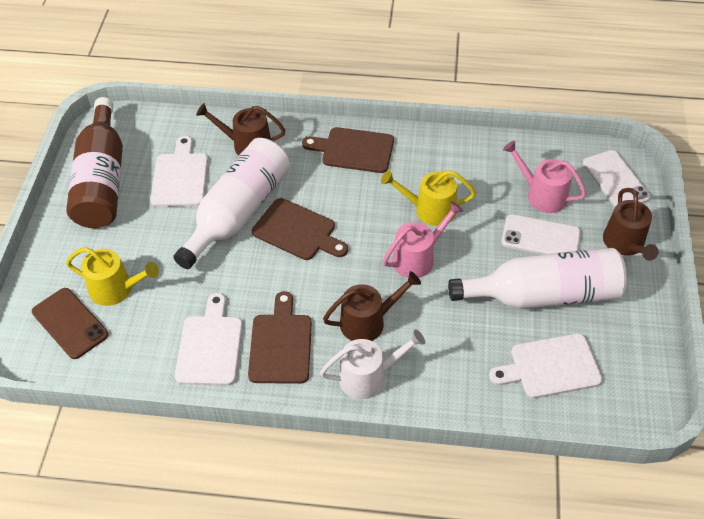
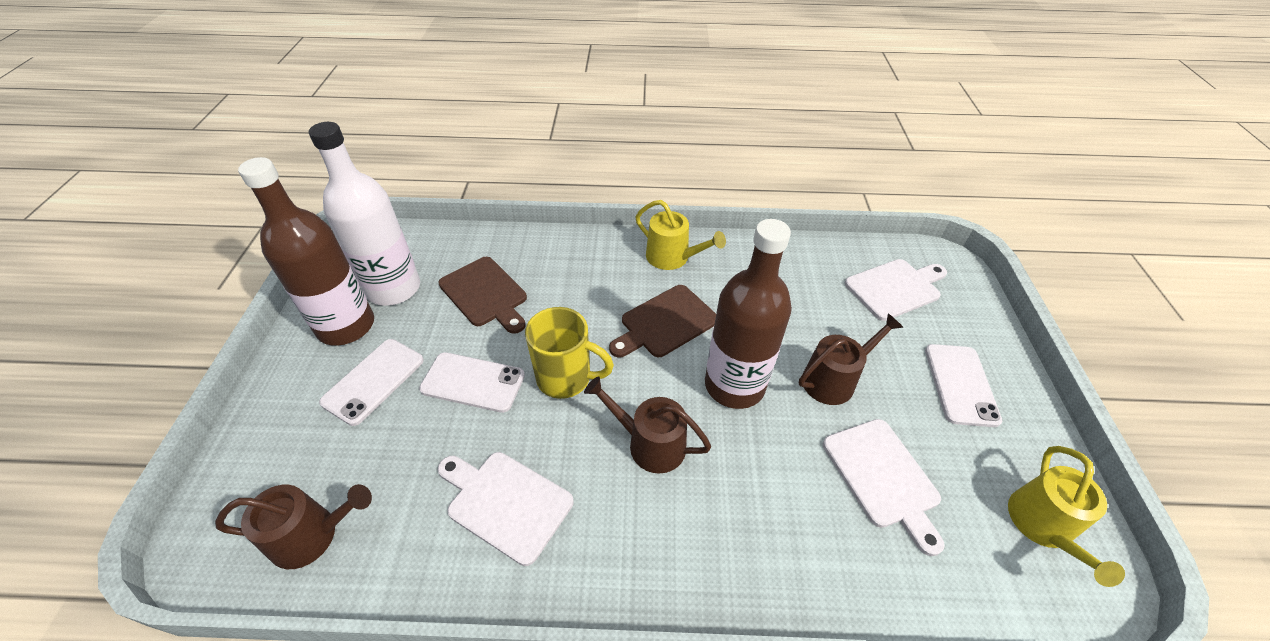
brown bottle: 1 -> 2
brown cutting board: 3 -> 2
brown phone: 1 -> 0
pink watering can: 2 -> 0
white bottle: 2 -> 1
white phone: 2 -> 3
white watering can: 1 -> 0
yellow mug: 0 -> 1

